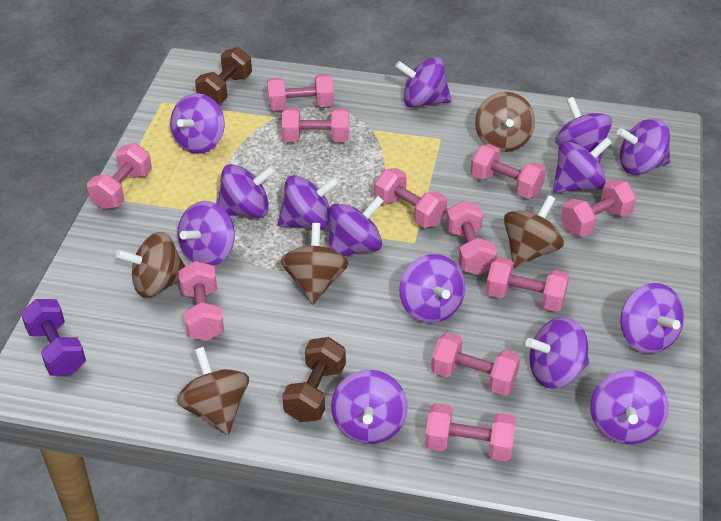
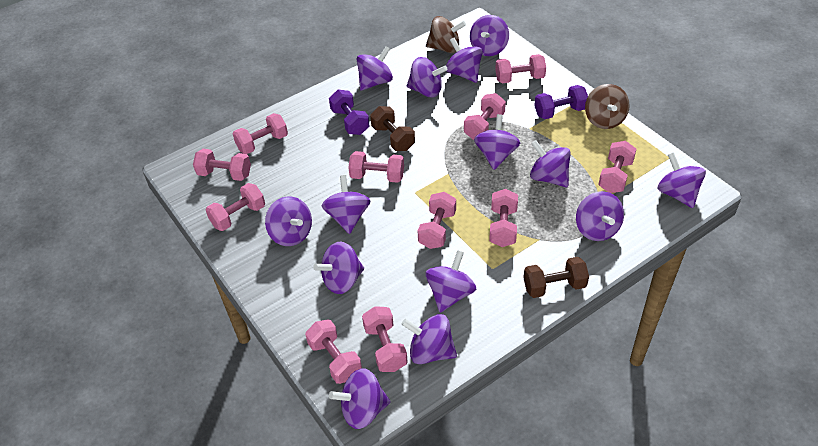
brown spinning top: 5 -> 2
purple dumbbell: 1 -> 2

